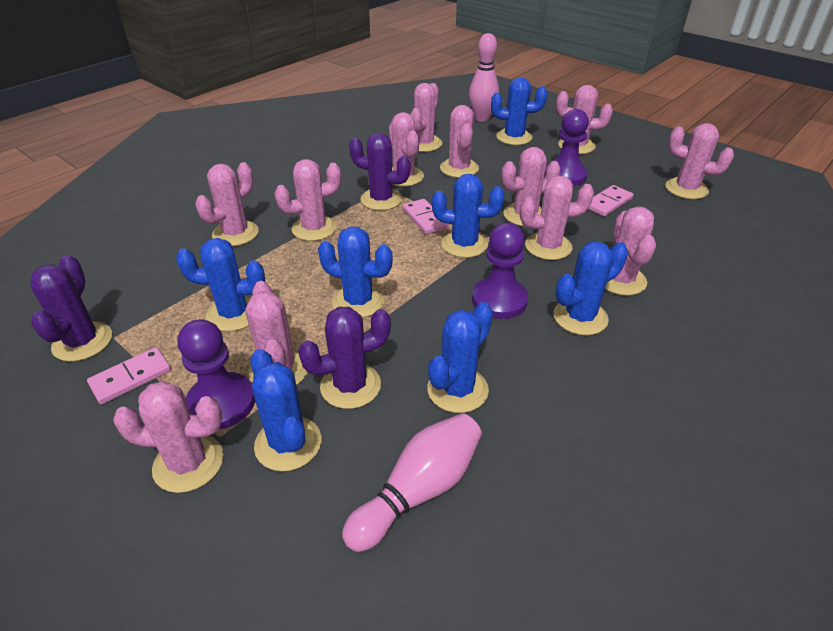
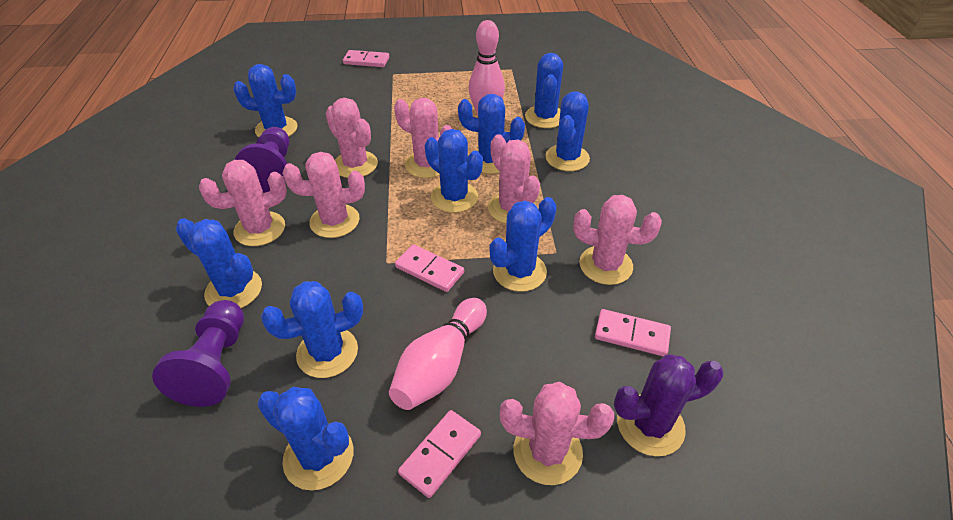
blue cactus: 7 -> 9
pink cactus: 12 -> 7
pink domino: 3 -> 4
purple cactus: 3 -> 1
purple pawn: 3 -> 2

